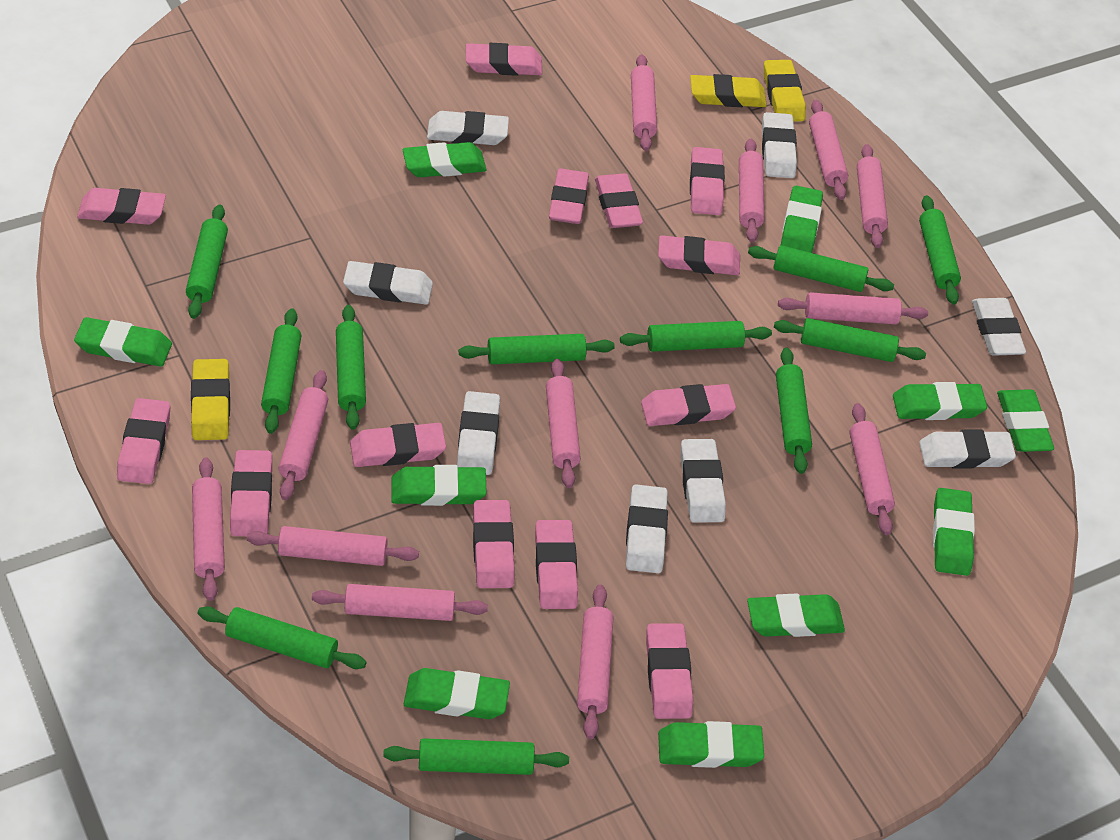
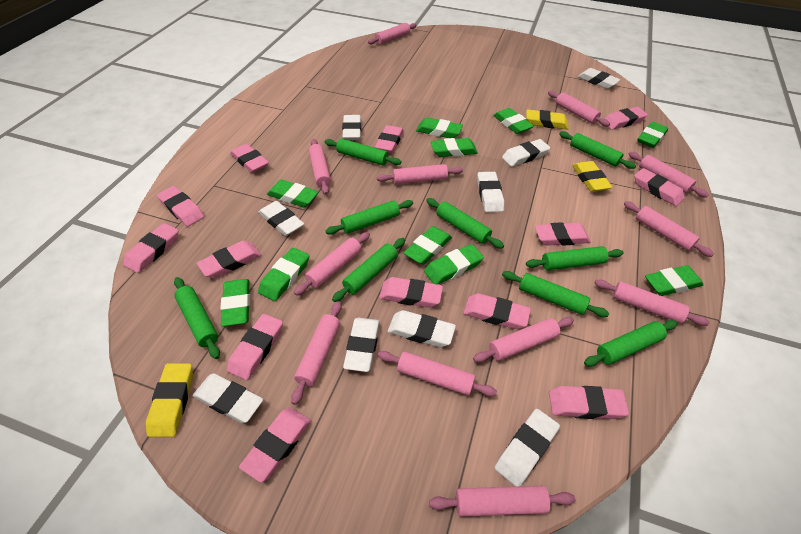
green rolling pin: 11 -> 9
white eraser: 8 -> 9

